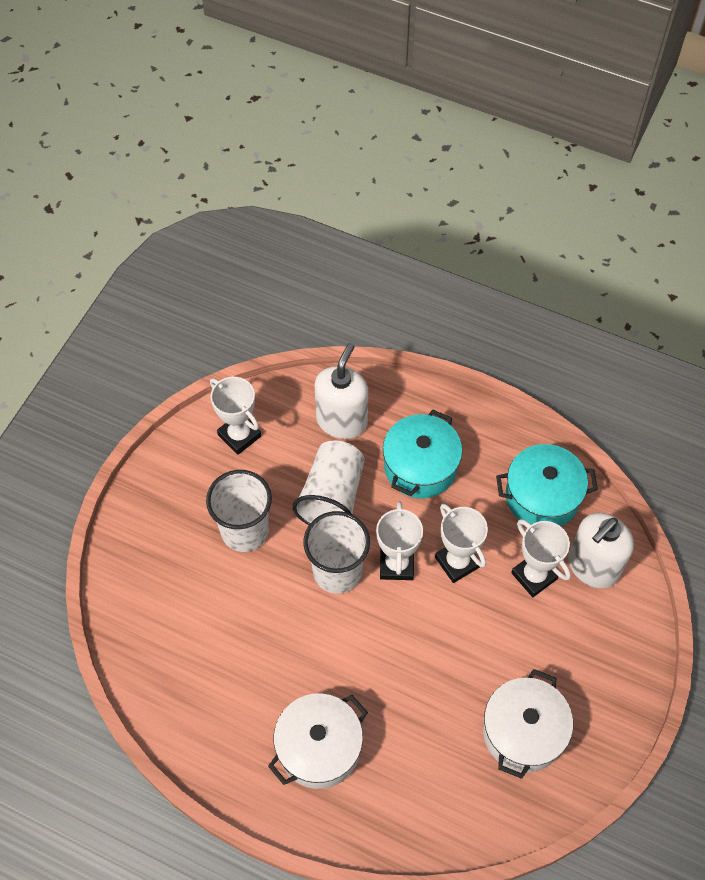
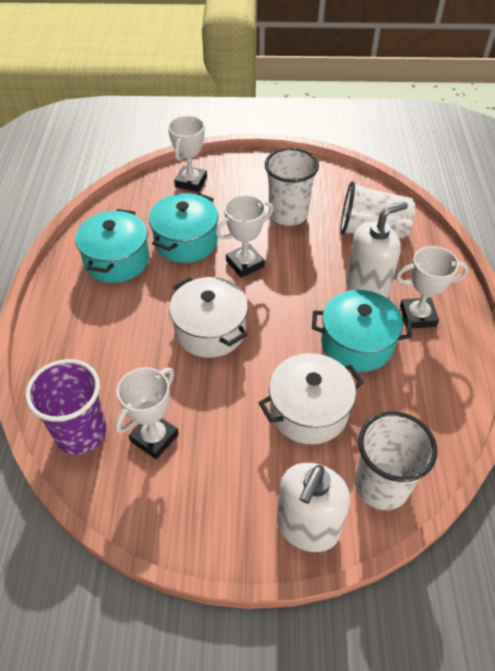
purple cup: 0 -> 1
turquoise pot: 2 -> 3

